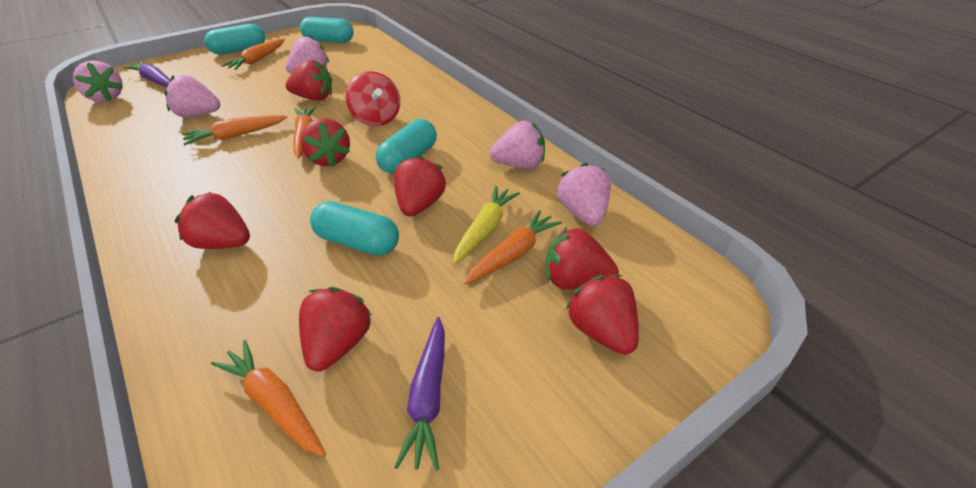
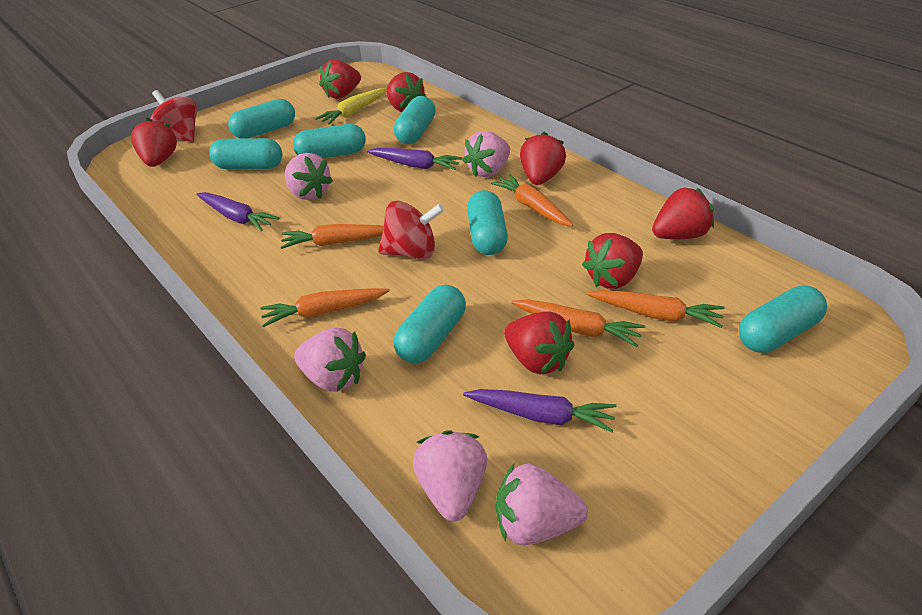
purple carrot: 2 -> 3
red spinning top: 1 -> 2
turquoise capsule: 4 -> 7

